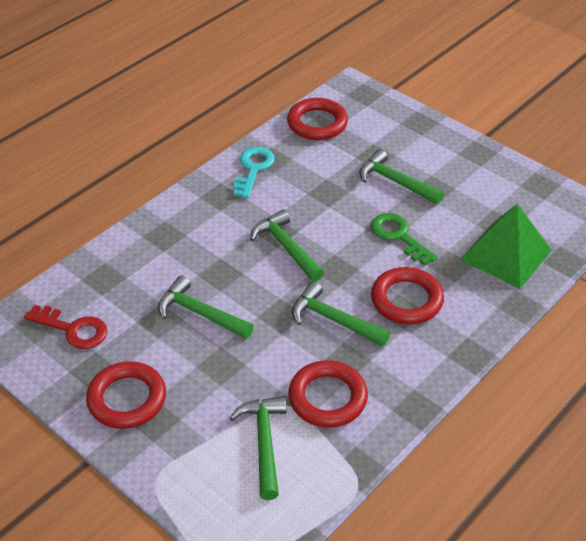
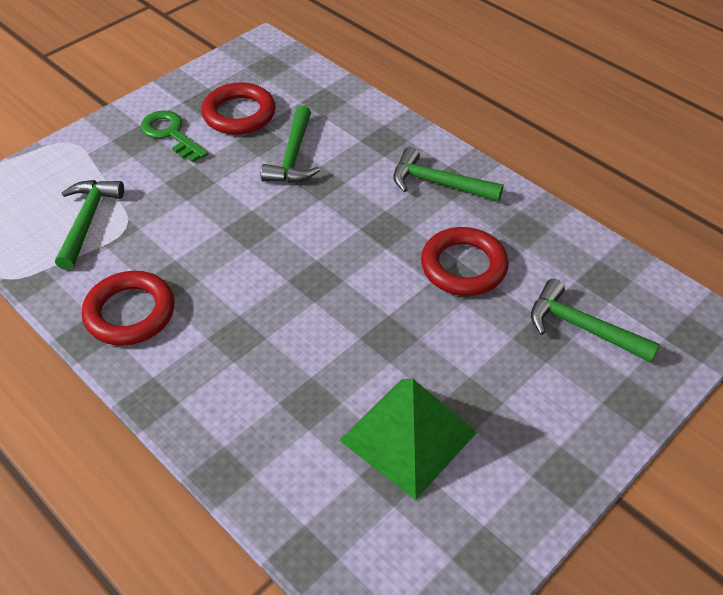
green hammer: 5 -> 4
red key: 1 -> 0
red ring: 4 -> 3
turquoise key: 1 -> 0

